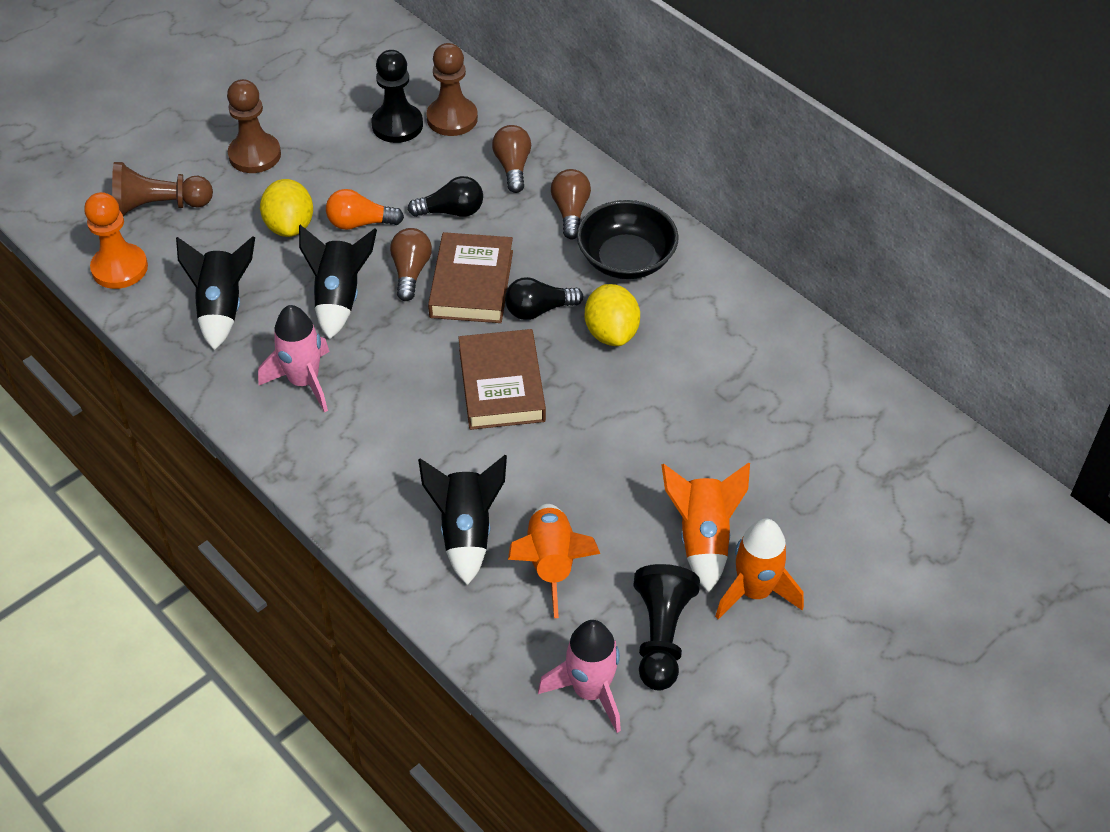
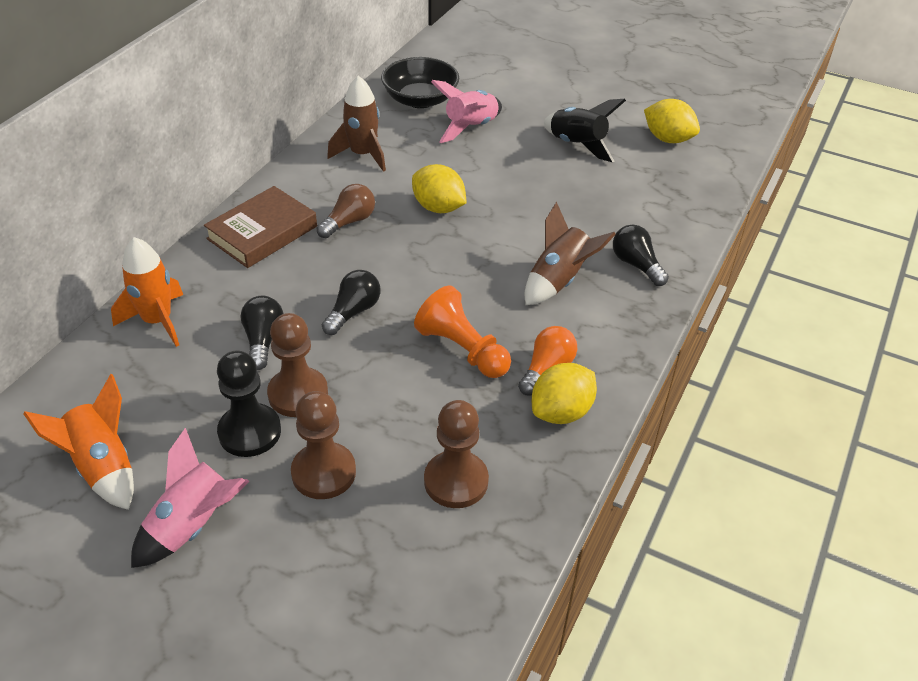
black light bulb: 2 -> 3
black pawn: 2 -> 1
black rocket: 3 -> 1
brown book: 2 -> 1
brown light bulb: 3 -> 1
brown rocket: 0 -> 2
orange rocket: 3 -> 2
yellow lemon: 2 -> 3

